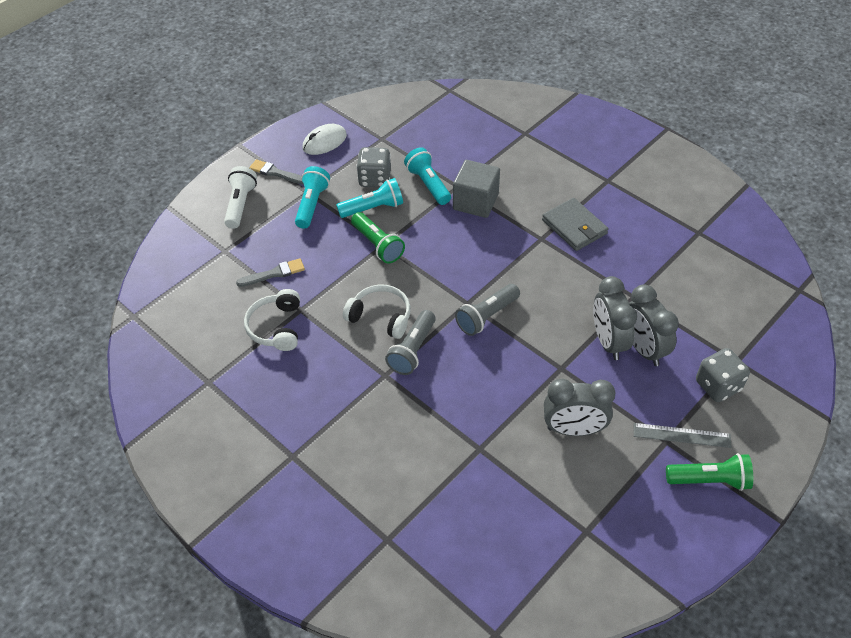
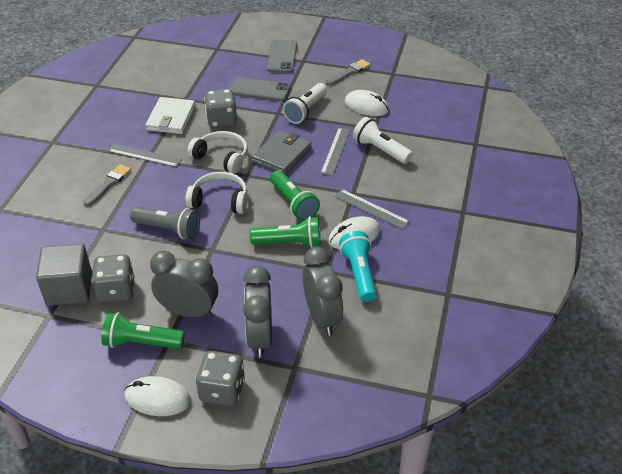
green flashlight: 2 -> 3
grey dice: 2 -> 3
grey flashlight: 2 -> 1
grey phone: 0 -> 2
grey ruler: 1 -> 3
turquoise flashlight: 3 -> 1
white flashlight: 1 -> 2
white mouse: 1 -> 3
white wallet: 0 -> 1

